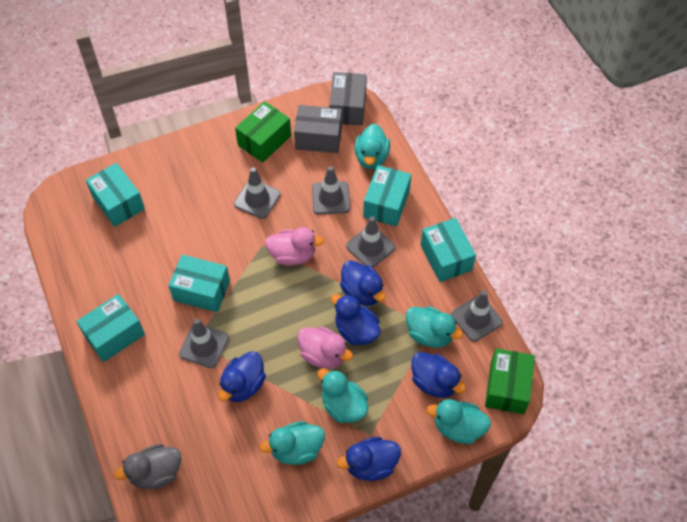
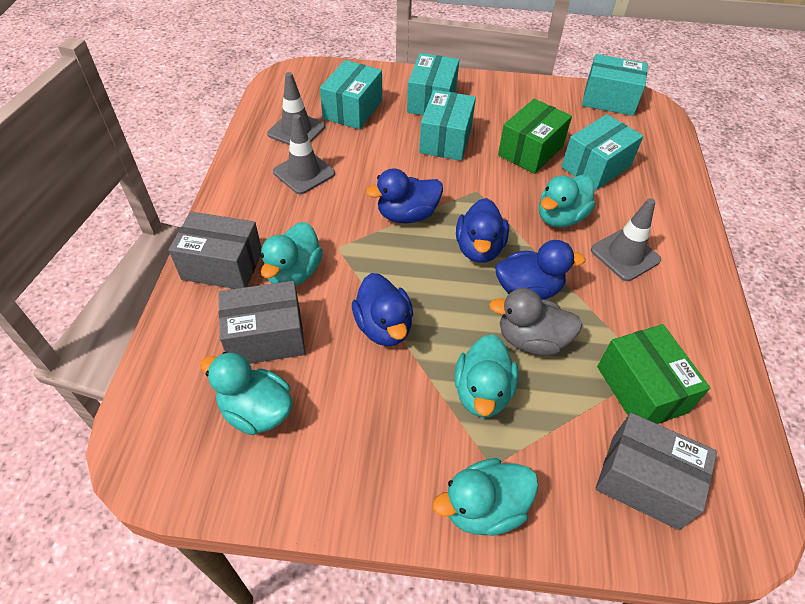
blue duck: 5 -> 4
grey box: 2 -> 3
grey traffic cone: 5 -> 3
pink duck: 2 -> 0

